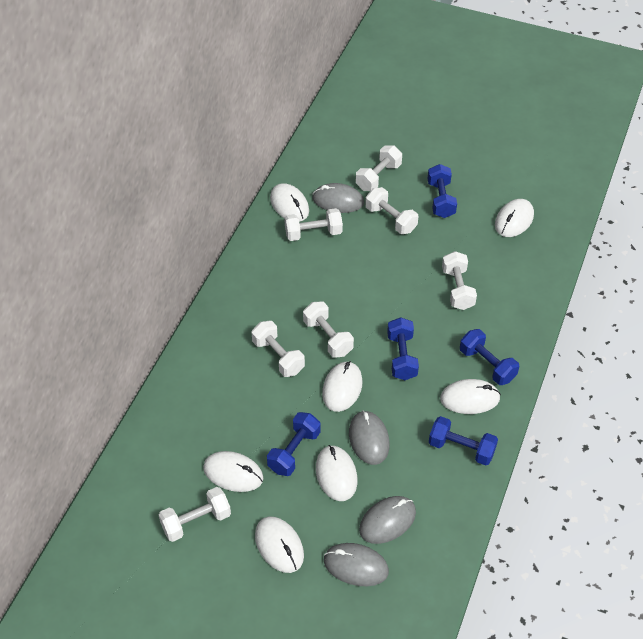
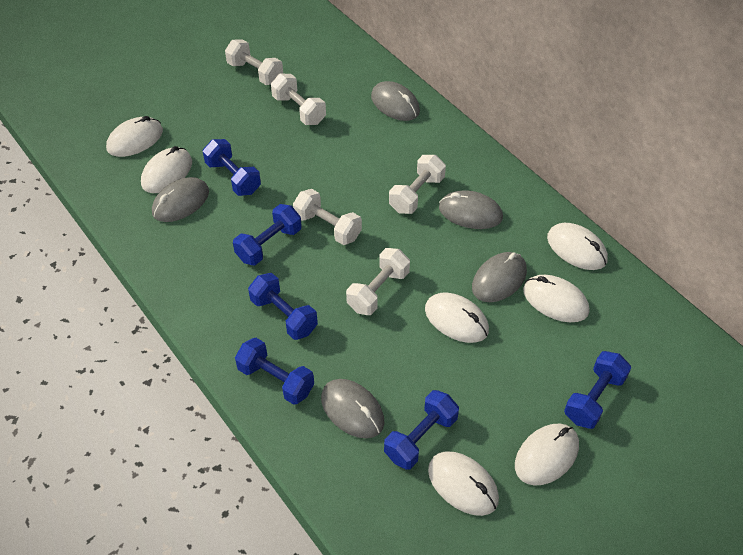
blue dumbbell: 5 -> 6
grey mouse: 4 -> 5
white dumbbell: 7 -> 5

